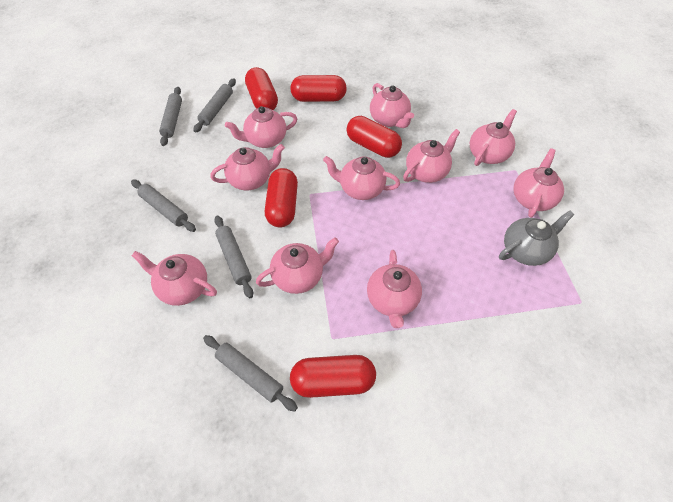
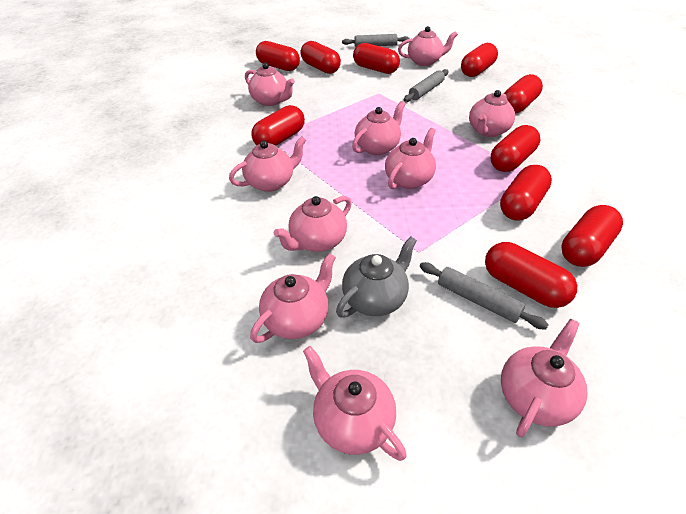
grey rolling pin: 5 -> 3
red capsule: 5 -> 10

